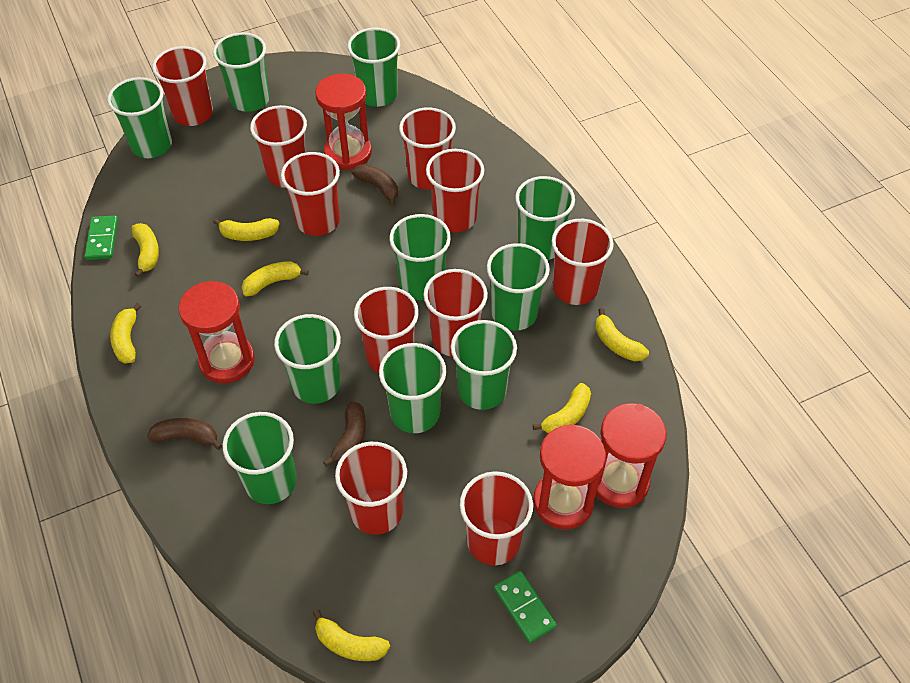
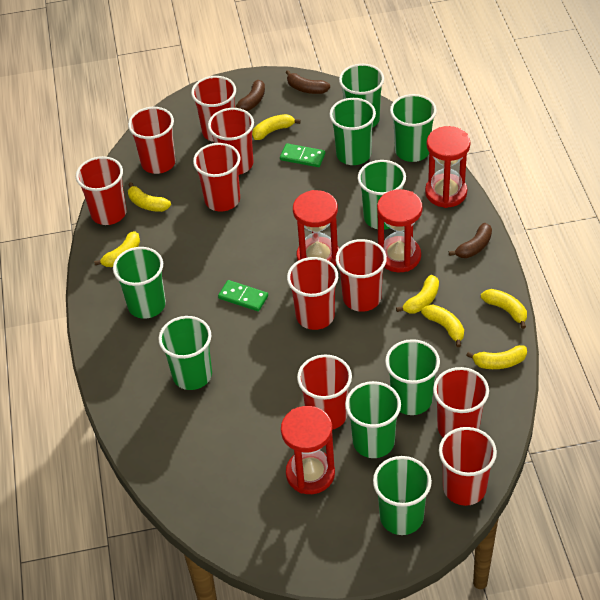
green cup: 10 -> 9

